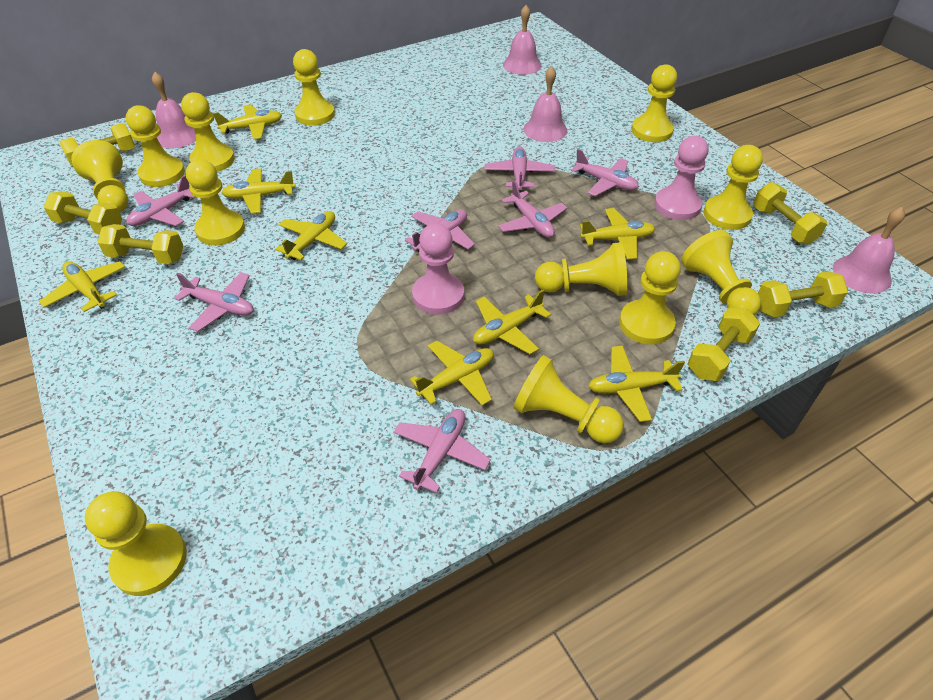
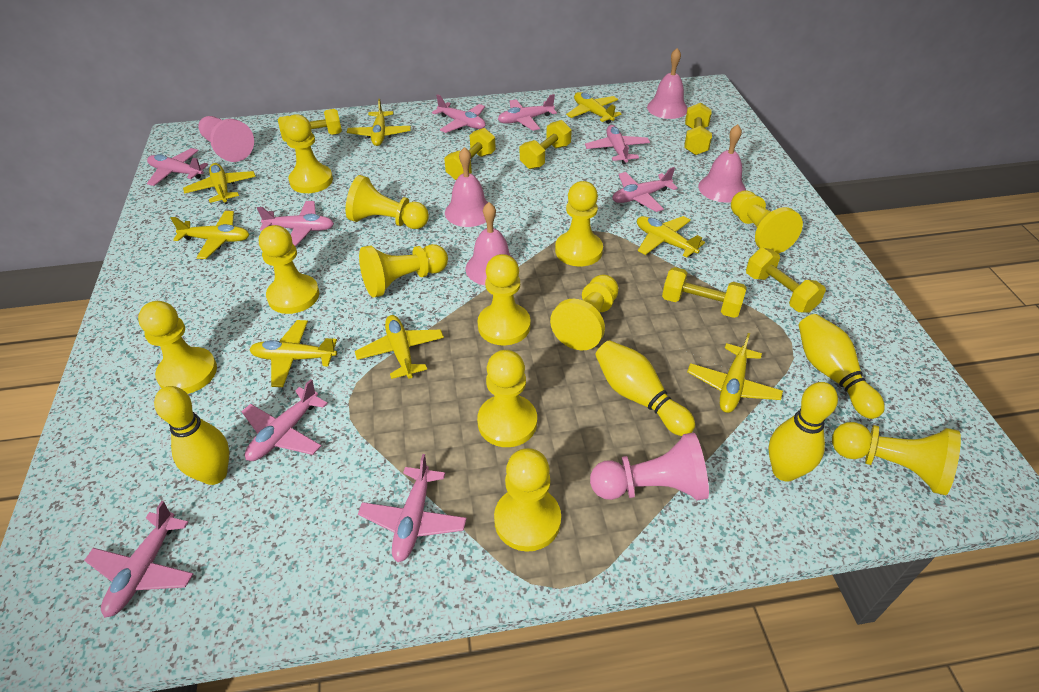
pink plane: 7 -> 9
yellow bowling pin: 0 -> 4

